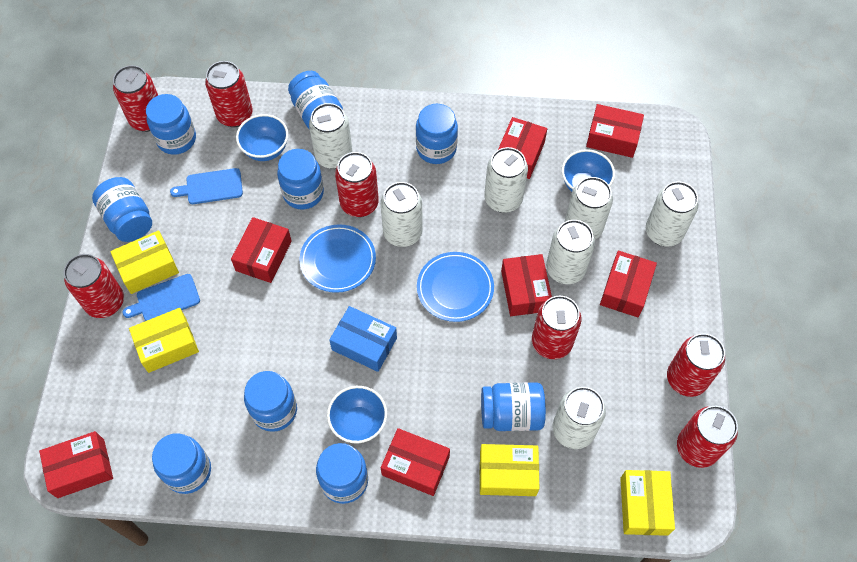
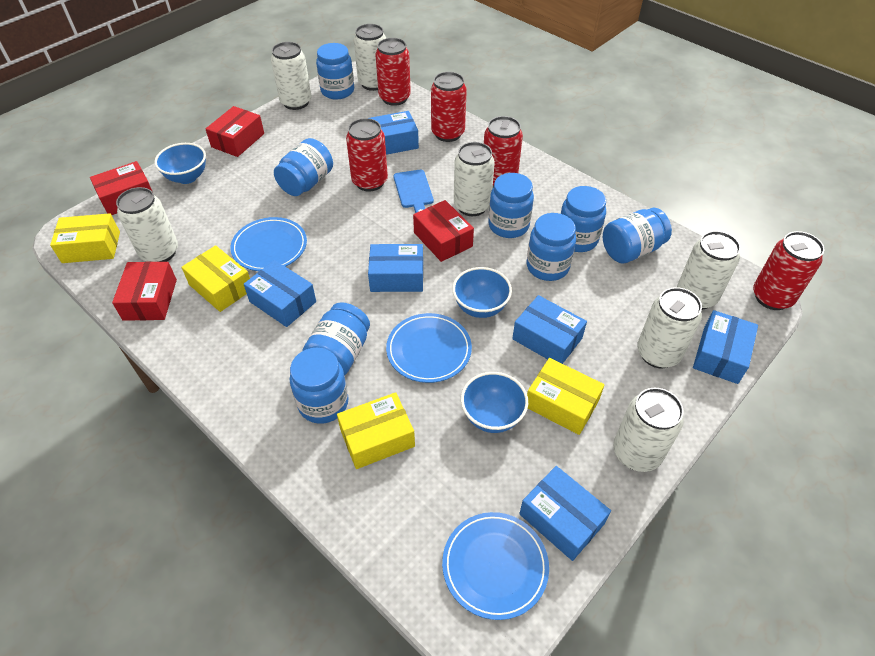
blue box: 1 -> 6
blue cutting board: 2 -> 1
blue jar: 9 -> 8
blue plate: 2 -> 3
red box: 7 -> 4
red can: 7 -> 5

